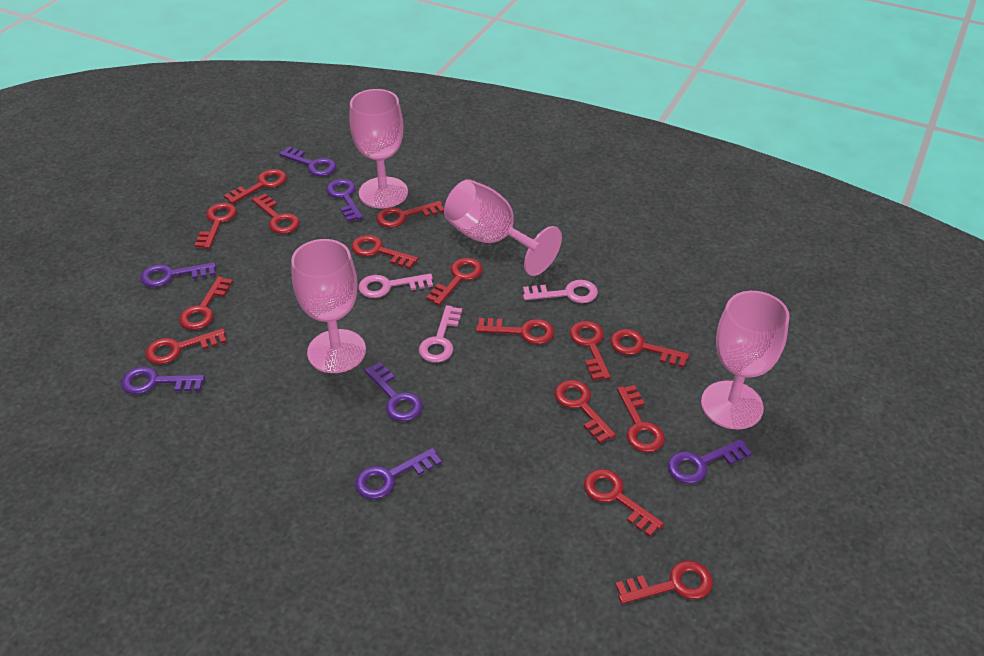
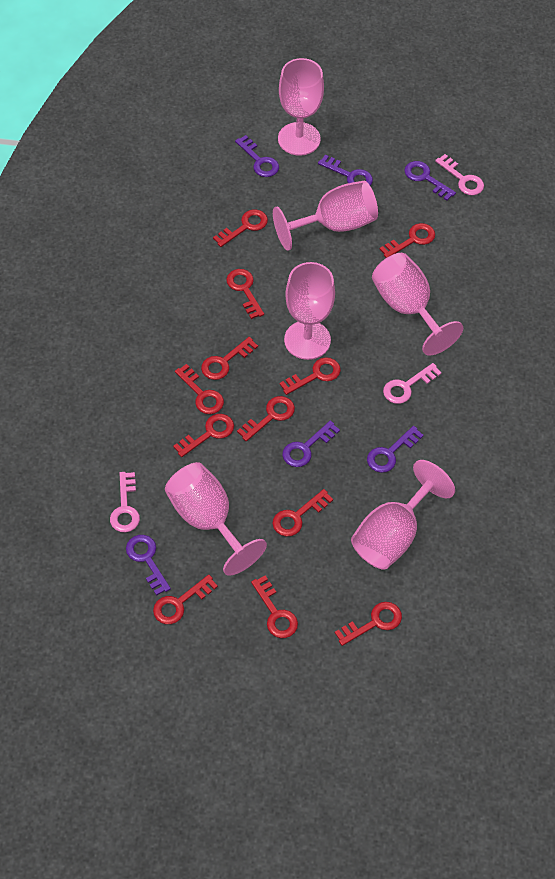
pink goblet: 4 -> 6
purple key: 7 -> 6
red key: 15 -> 12

